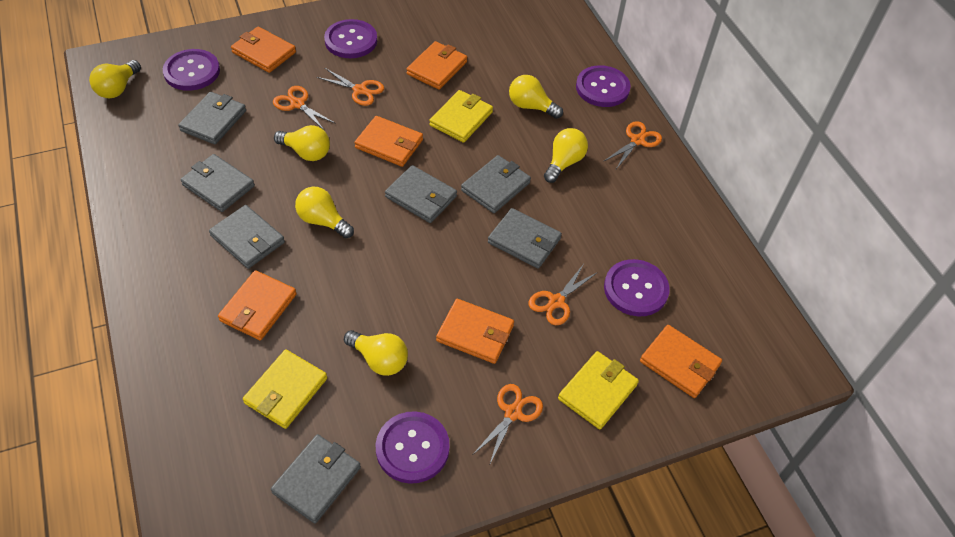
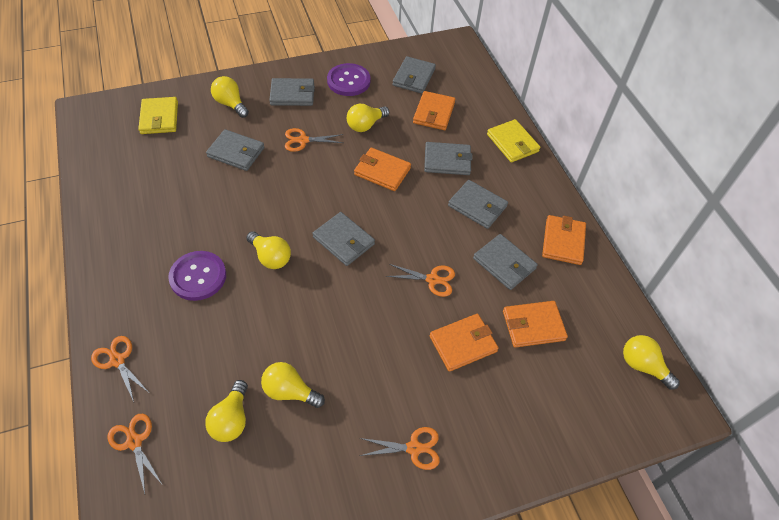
orange wallet: 6 -> 5
purple button: 5 -> 2
yellow wallet: 3 -> 2

